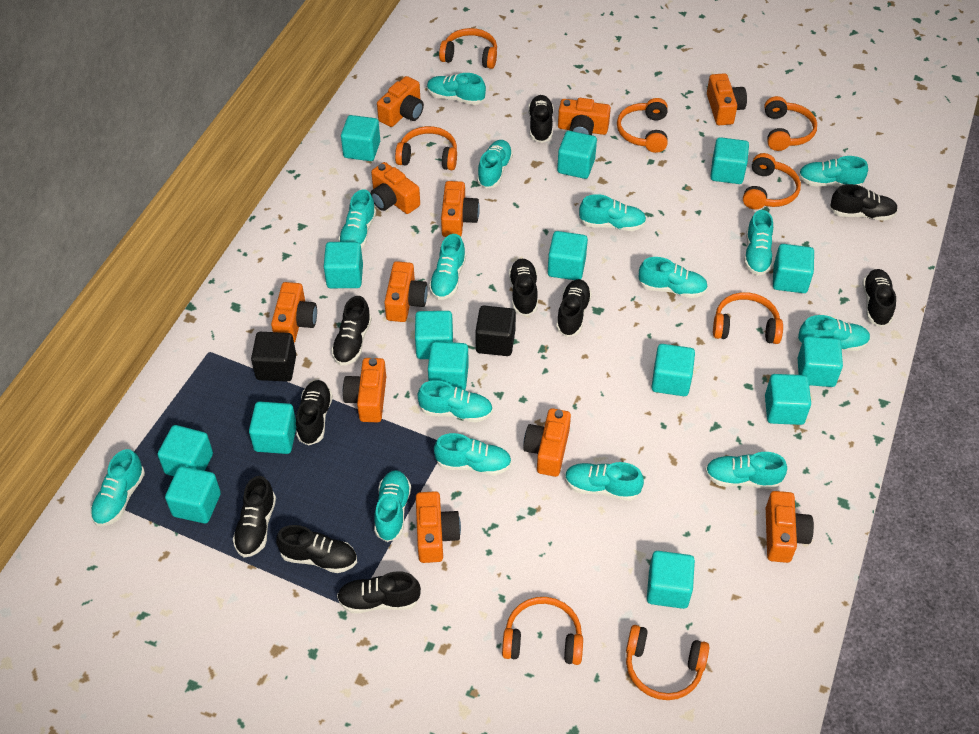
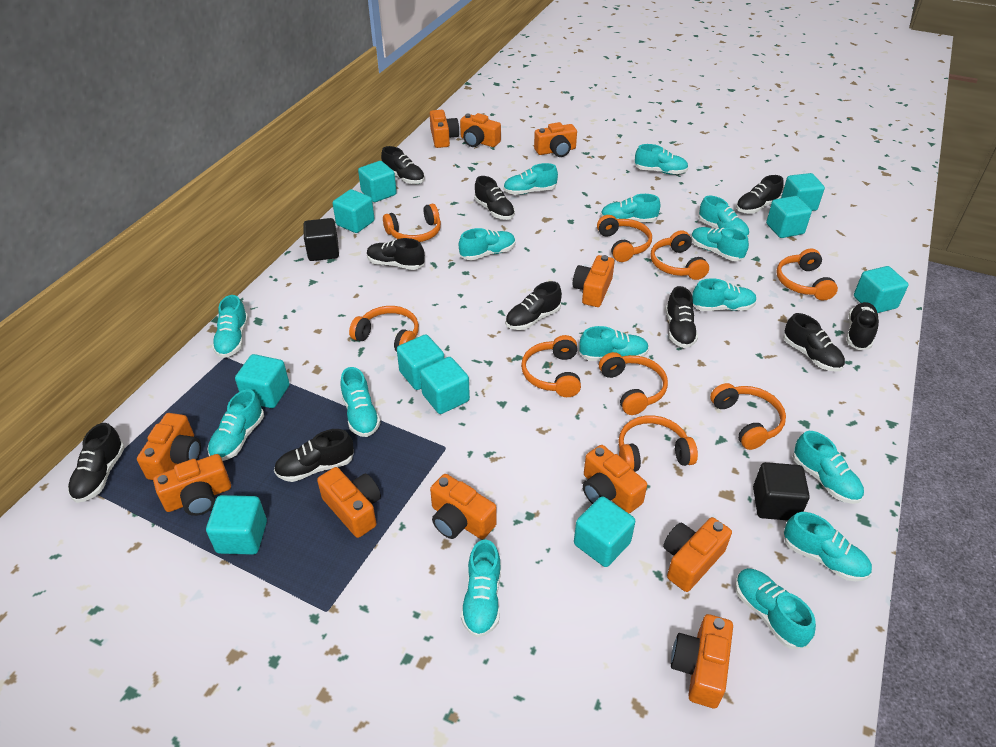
orange headphones: 8 -> 9
turquoise cube: 15 -> 10

